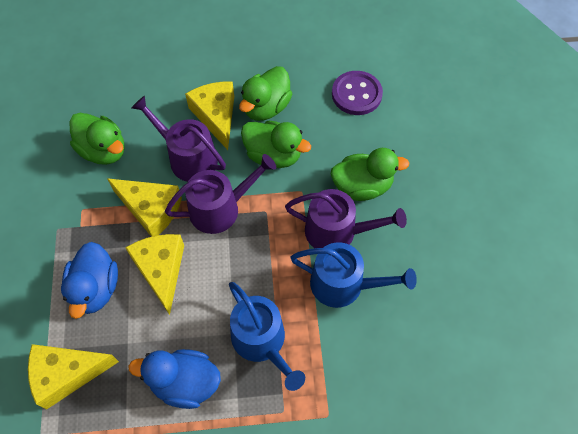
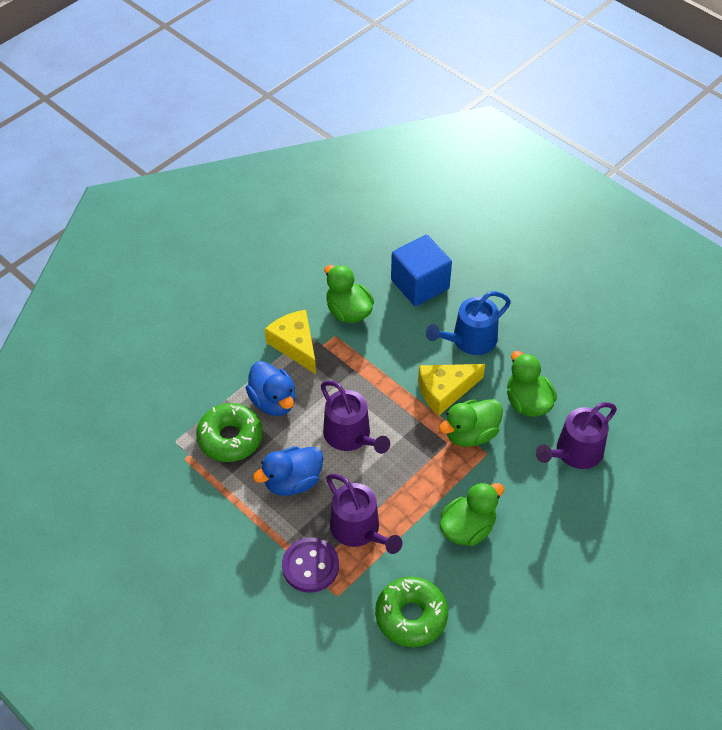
blue cube: 0 -> 1
blue watering can: 2 -> 1
green donut: 0 -> 2
yellow cheese: 4 -> 2

